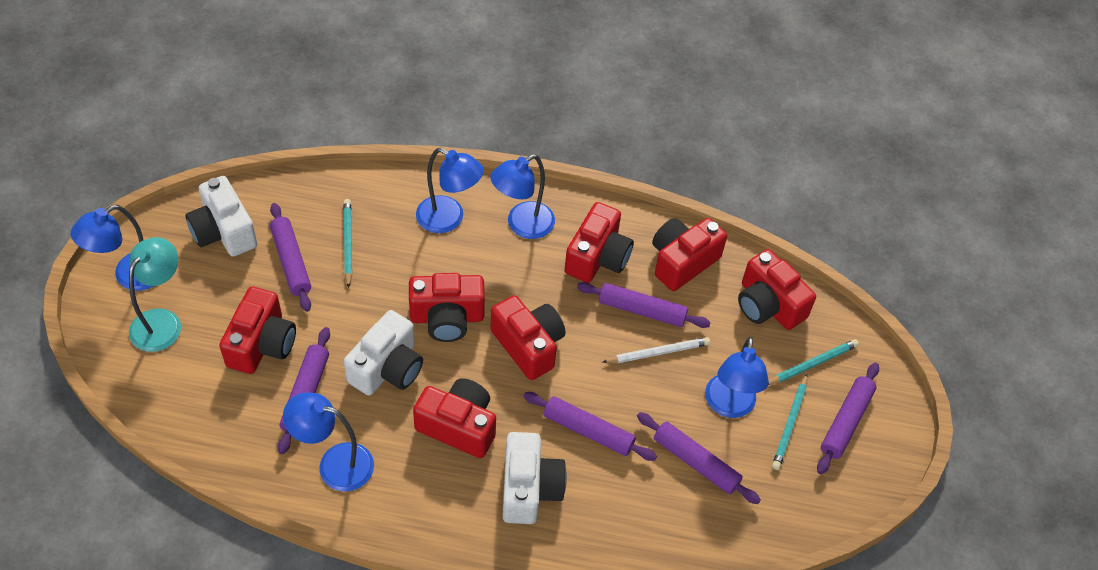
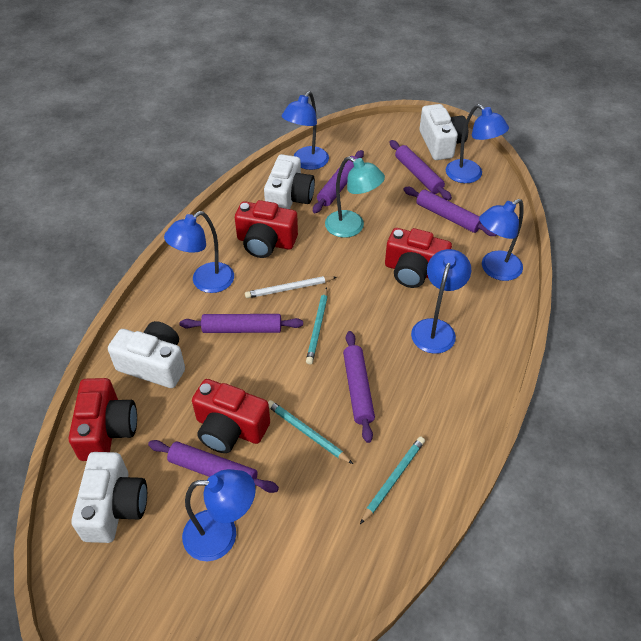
blue lamp: 5 -> 6
red camera: 7 -> 4
white camera: 3 -> 4

